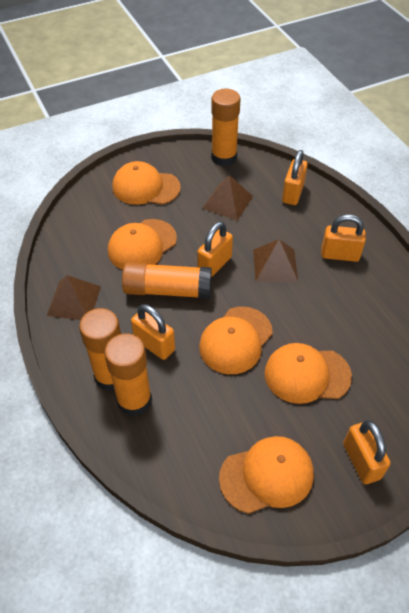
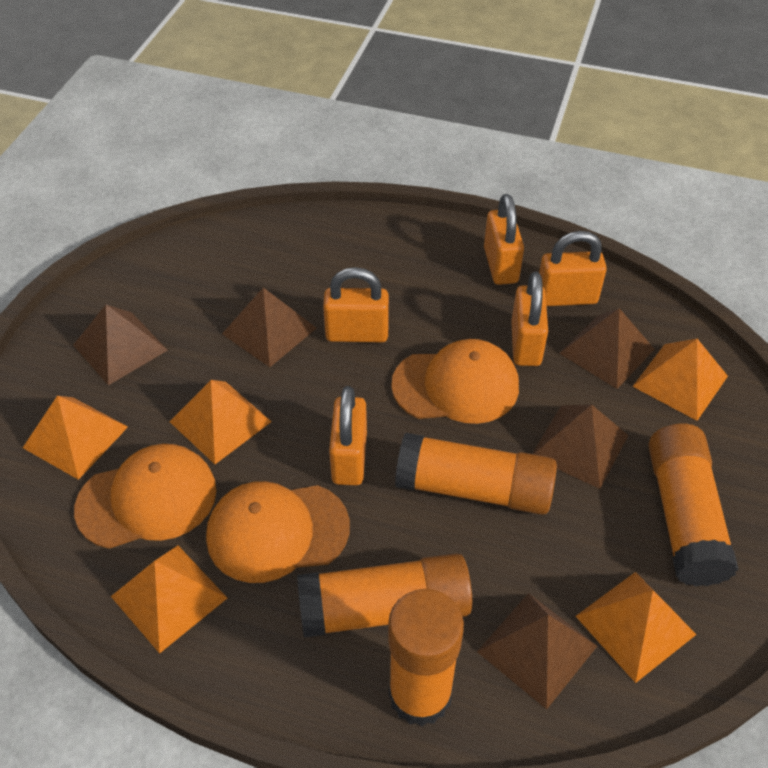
brown pyramid: 3 -> 5
orange cap: 5 -> 3
orange pyramid: 0 -> 5

